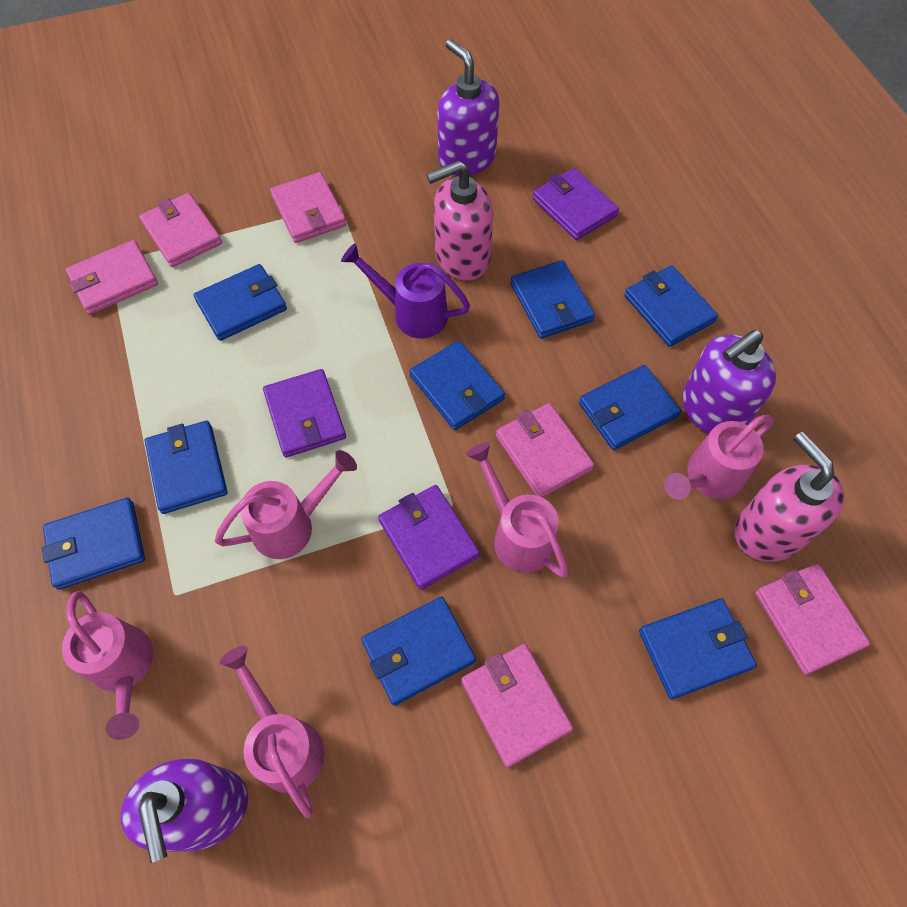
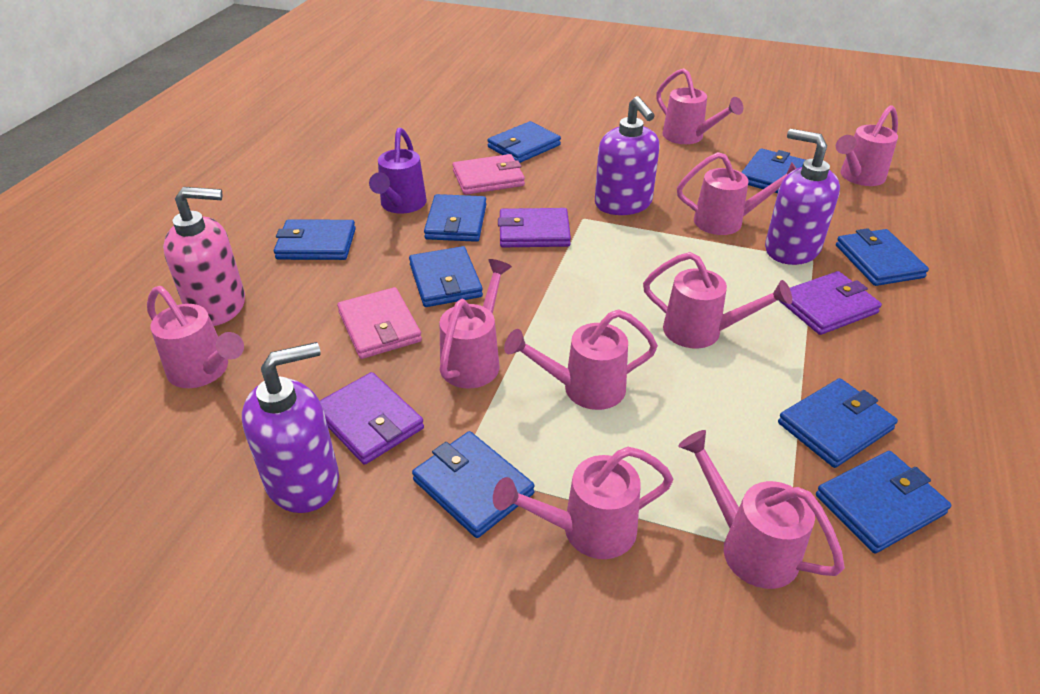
pink soap dispenser: 2 -> 1
pink wallet: 6 -> 2
pink watering can: 5 -> 9

